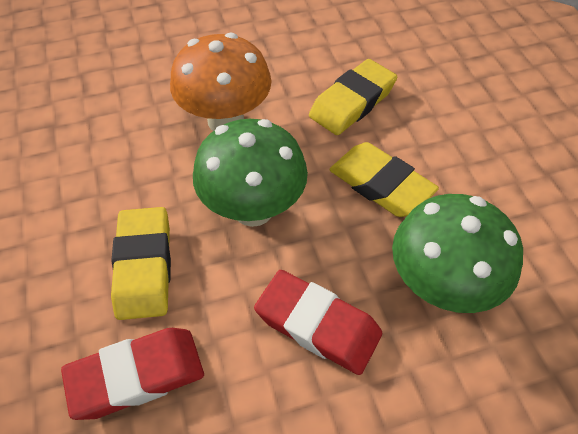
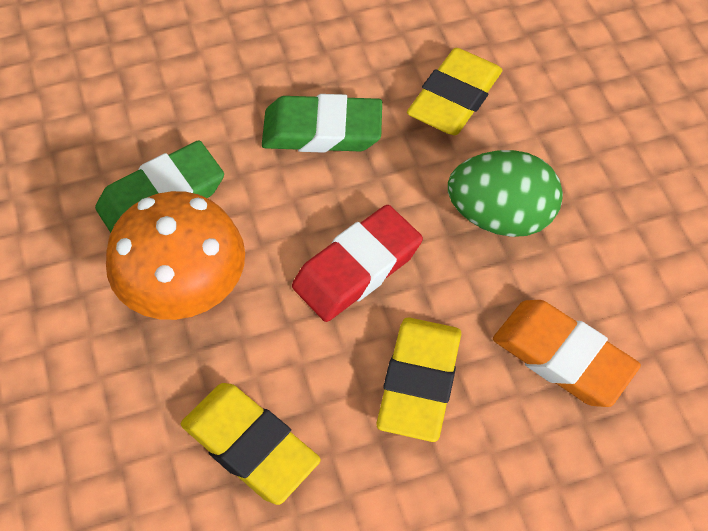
green egg: 0 -> 1
green eraser: 0 -> 2
green mushroom: 2 -> 0
orange eraser: 0 -> 1
red eraser: 2 -> 1

